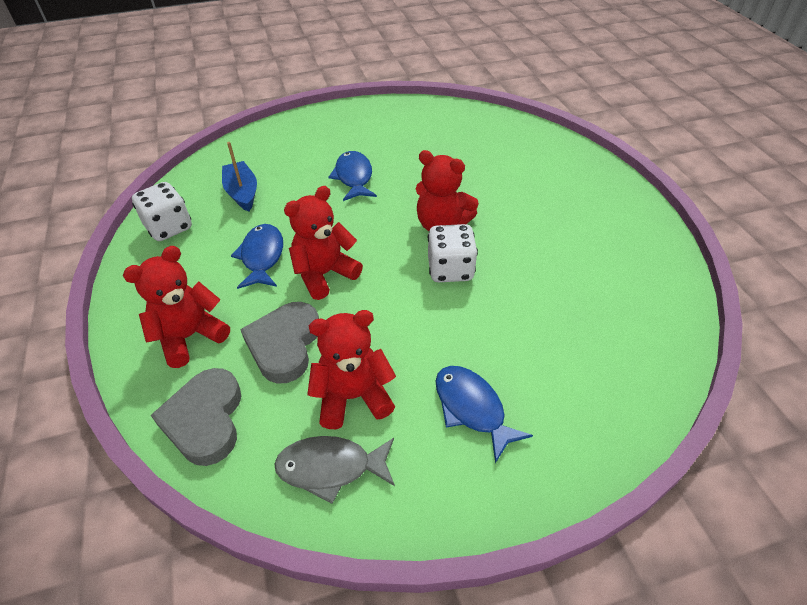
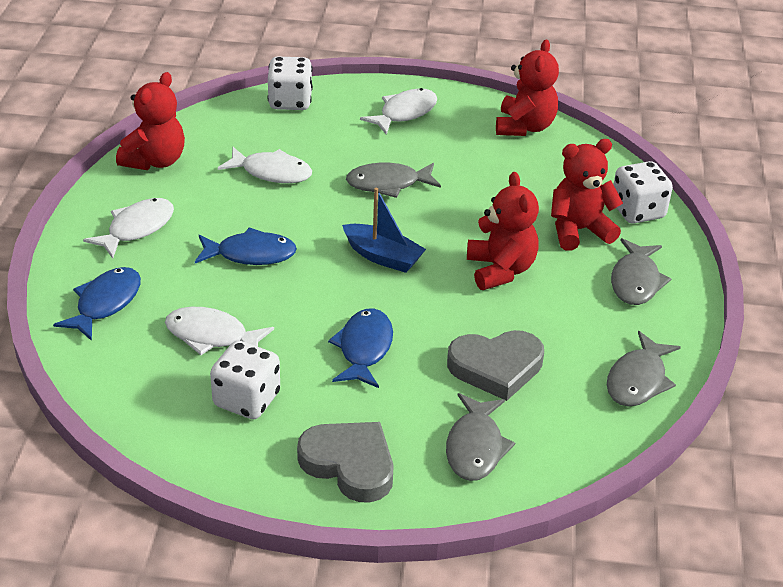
grey fish: 1 -> 4
white dice: 2 -> 3
white fish: 0 -> 4

